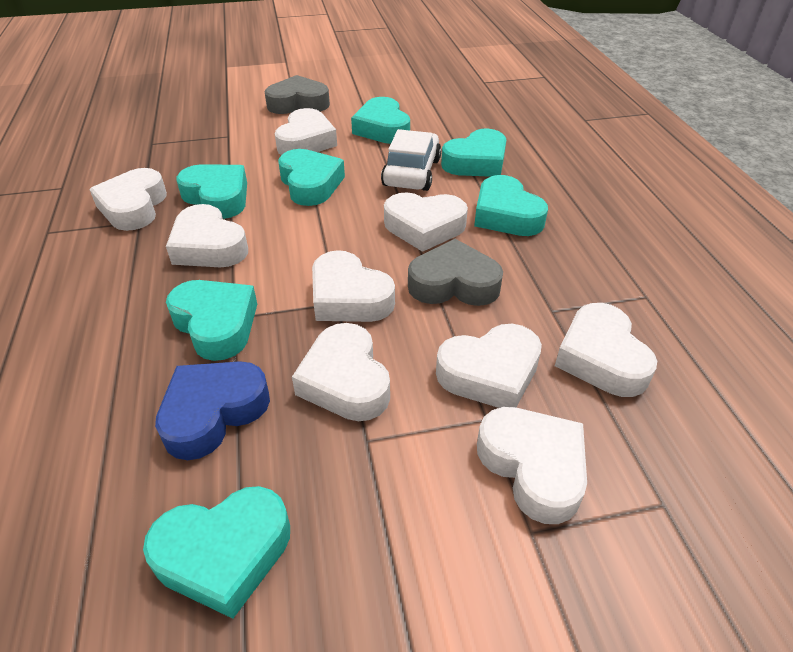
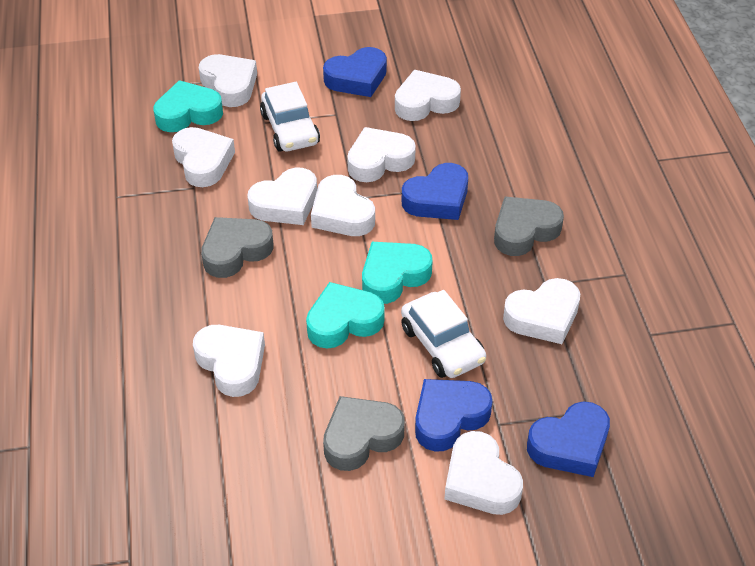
blue heart: 1 -> 4
grey heart: 2 -> 3
turquoise heart: 7 -> 3
white car: 1 -> 2

